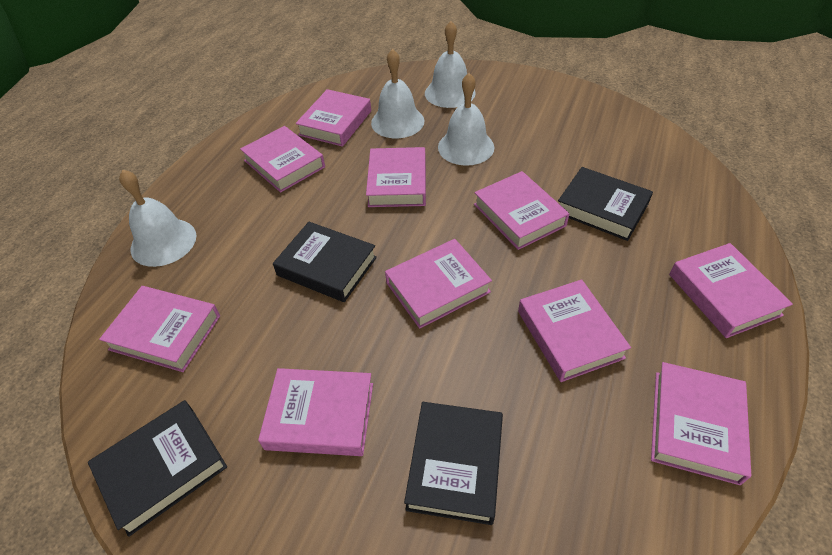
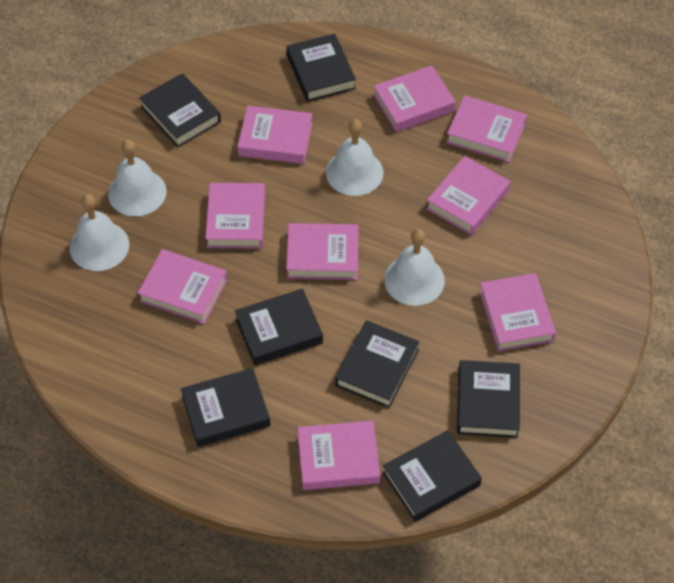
black book: 4 -> 7
pink book: 10 -> 9

